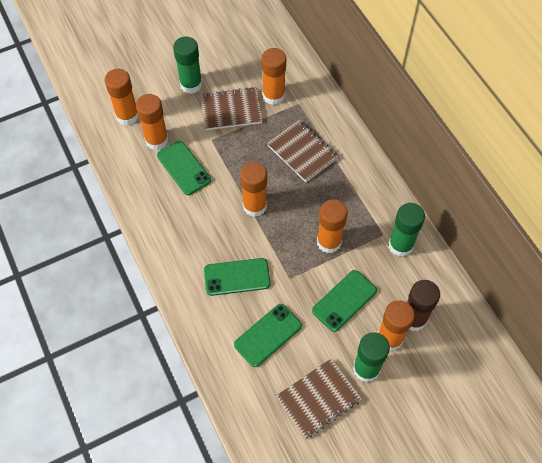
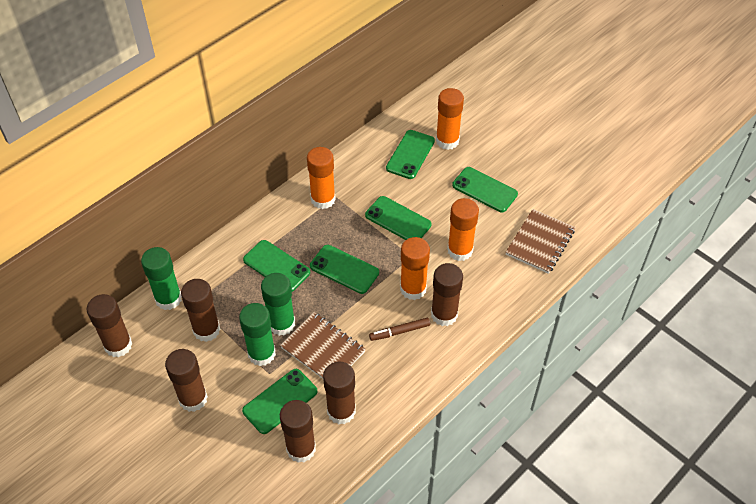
brown glue stick: 1 -> 6
brown marker: 0 -> 1
brown notebook: 3 -> 2
green phone: 4 -> 6
orange glue stick: 6 -> 4

